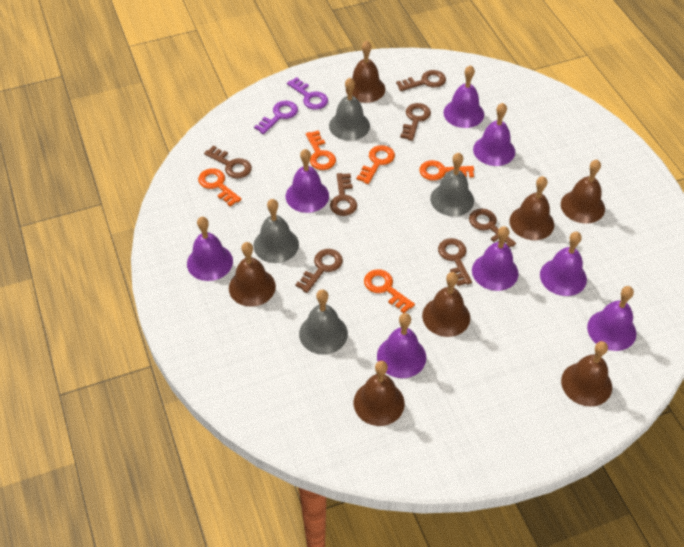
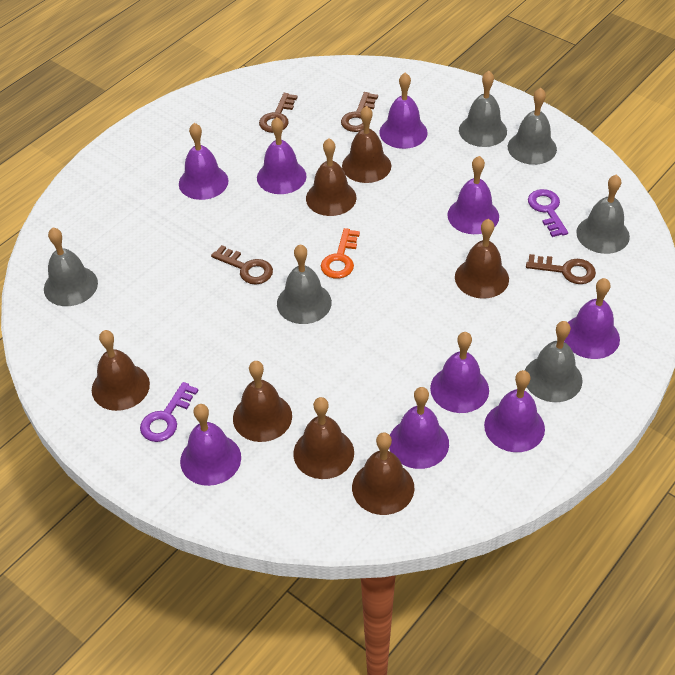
brown key: 7 -> 4
grey bell: 4 -> 6
orange key: 5 -> 1
purple bell: 8 -> 9

